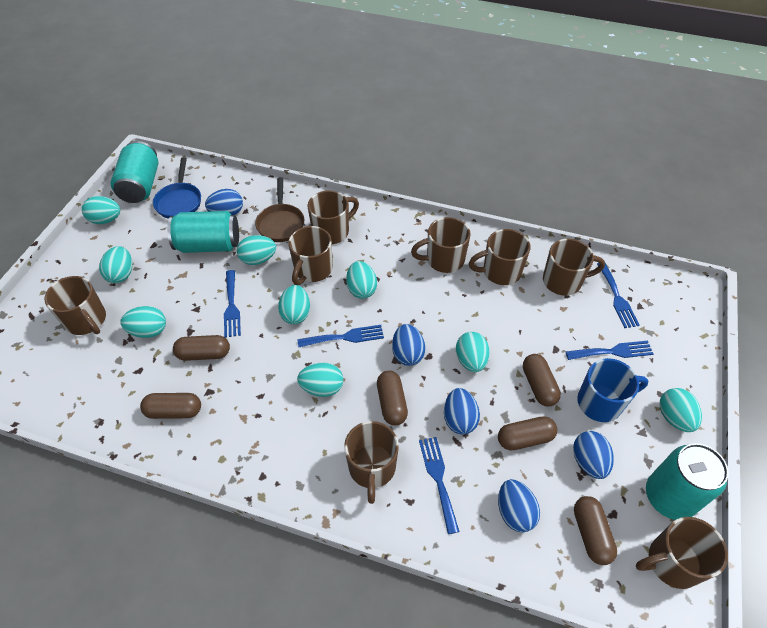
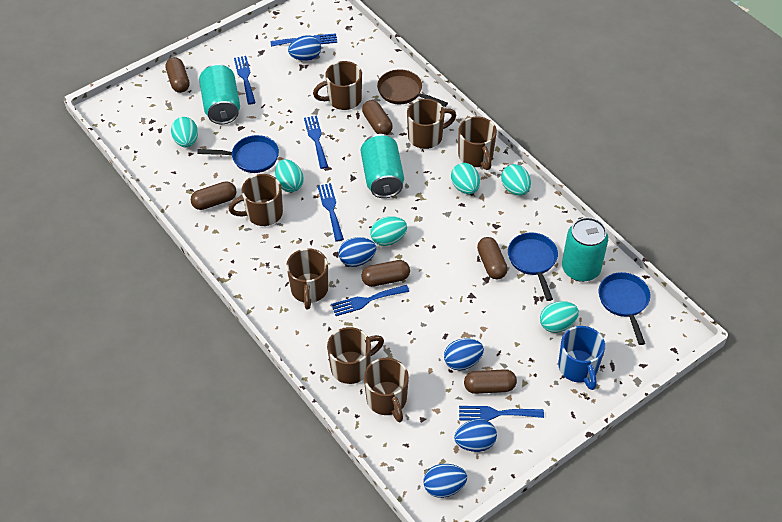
blue fork: 5 -> 6
blue pan: 1 -> 3
brown mug: 8 -> 7
turquoise egg: 9 -> 6

